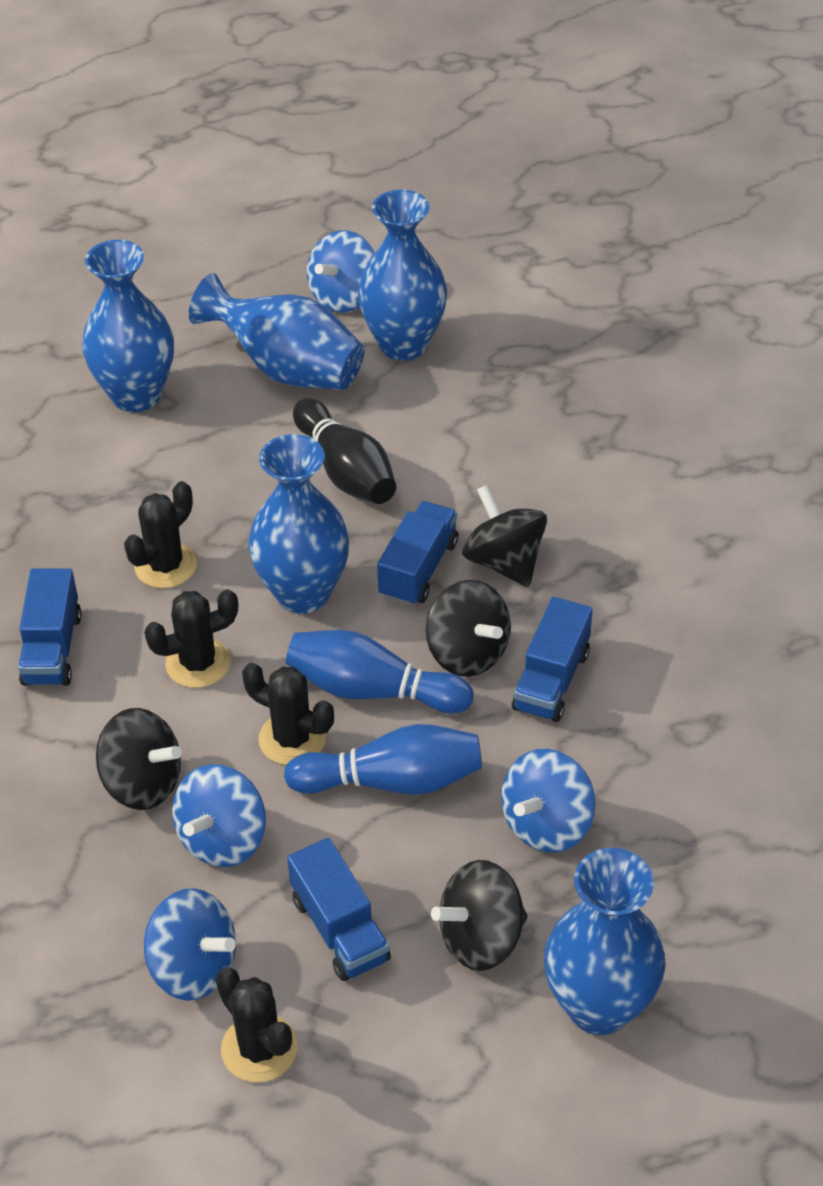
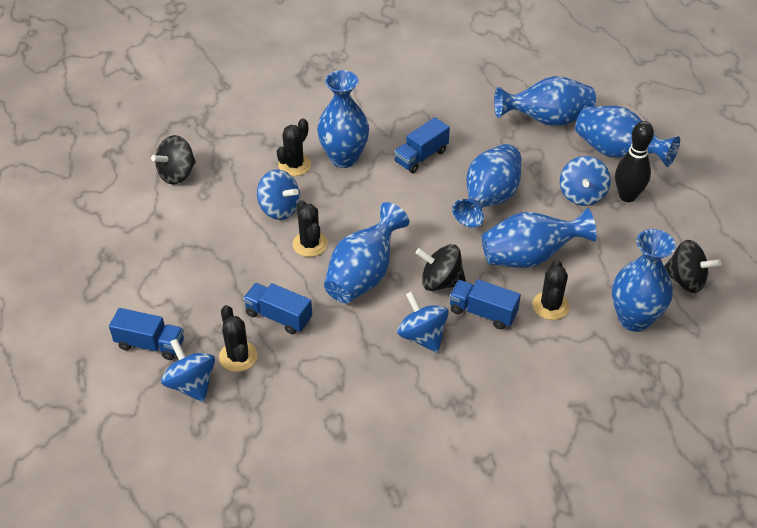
black spinning top: 4 -> 3
blue bowling pin: 2 -> 0
blue vase: 5 -> 7

